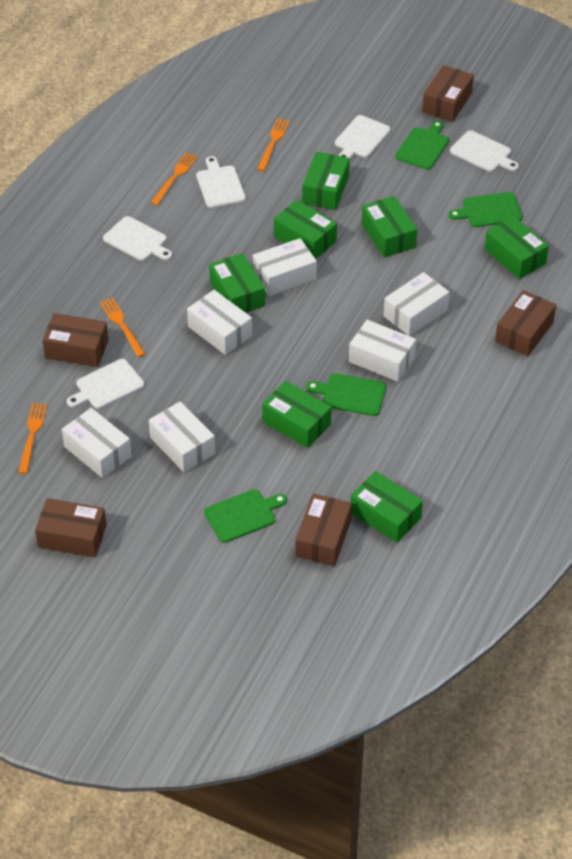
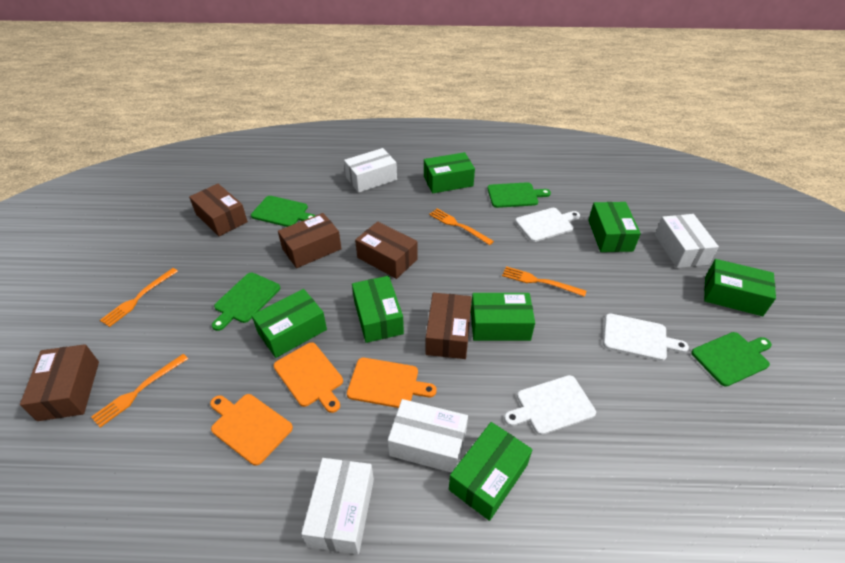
orange cutting board: 0 -> 3
white box: 6 -> 4
white cutting board: 5 -> 3

